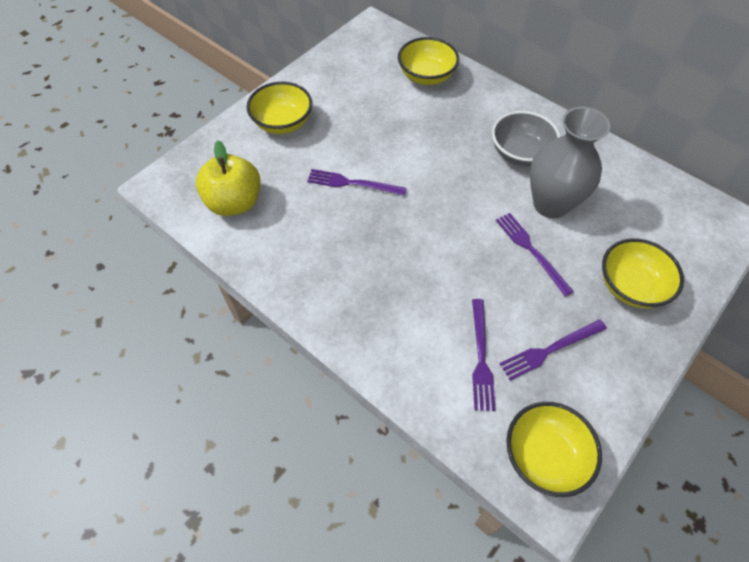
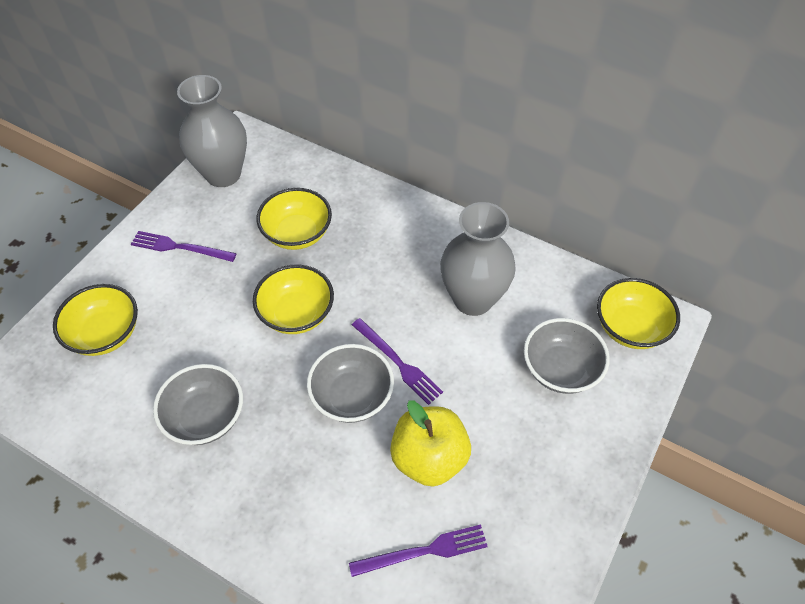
grey bowl: 1 -> 3
grey vase: 1 -> 2
purple fork: 4 -> 3

